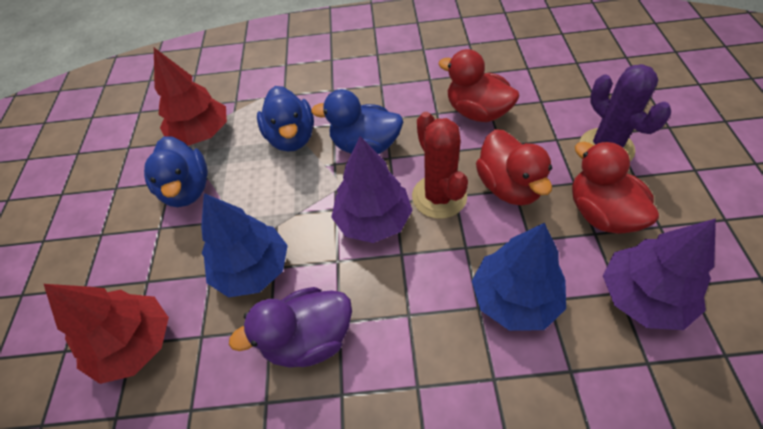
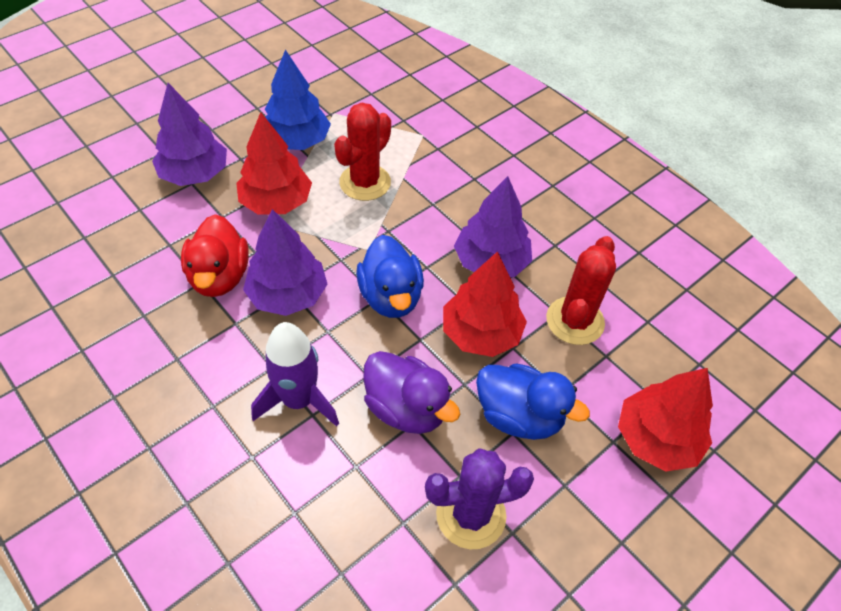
blue duck: 3 -> 2
blue tree: 2 -> 1
purple rocket: 0 -> 1
purple tree: 2 -> 3
red cactus: 1 -> 2
red duck: 3 -> 1
red tree: 2 -> 3

